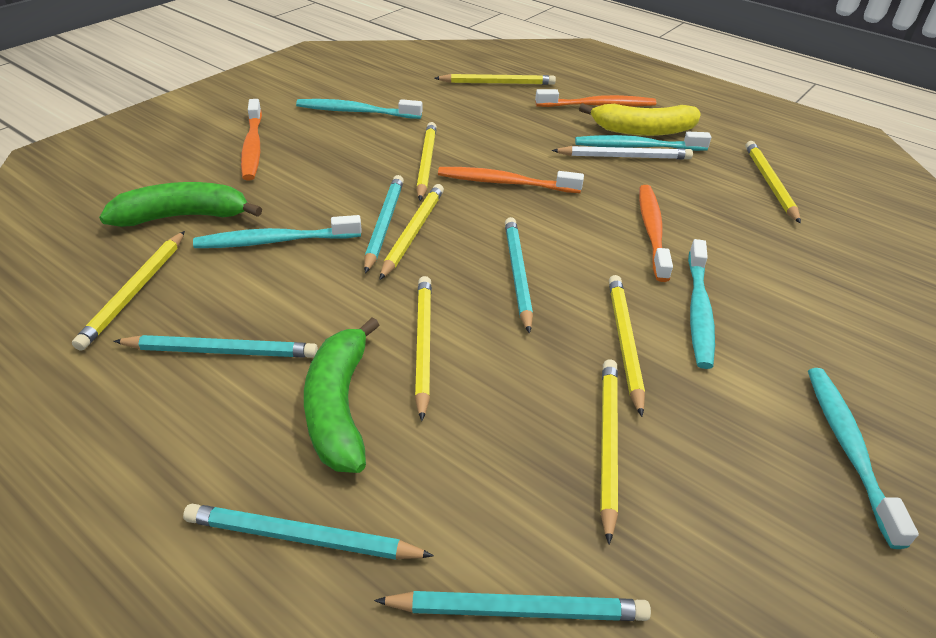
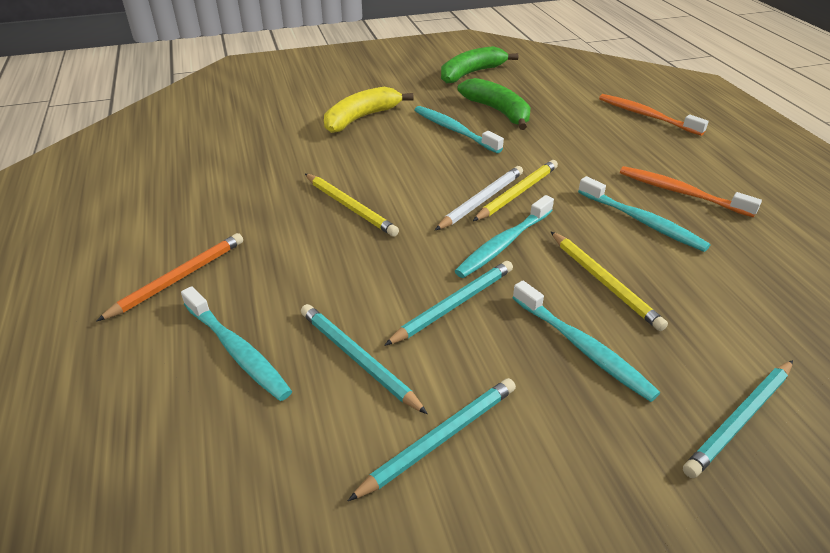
orange pencil: 0 -> 1
orange toothbrush: 4 -> 2
turquoise pencil: 5 -> 4
yellow pencil: 8 -> 3

